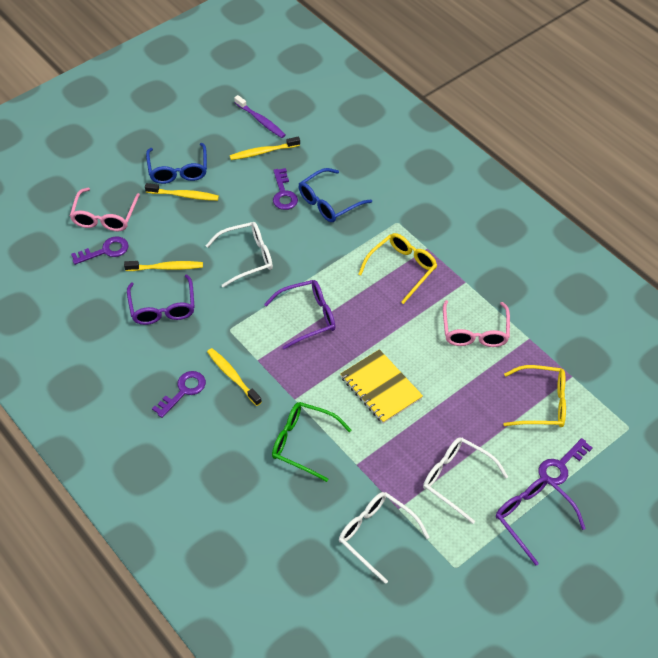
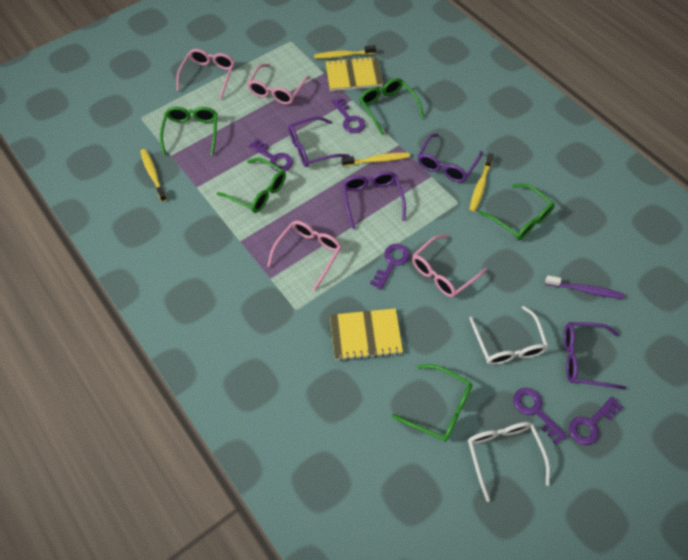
blue glasses: 2 -> 0
green glasses: 1 -> 5
pink glasses: 2 -> 4
purple glasses: 3 -> 4
purple key: 4 -> 5
white glasses: 3 -> 2
yellow glasses: 2 -> 0
yellow notebook: 1 -> 2

